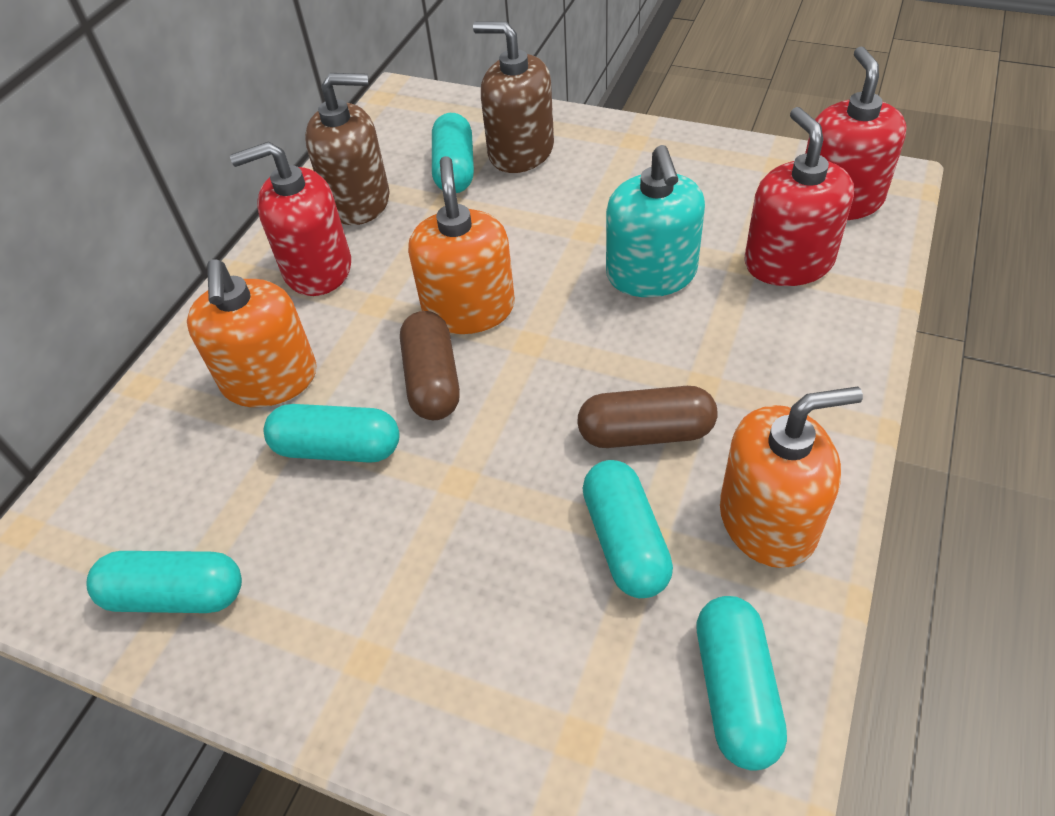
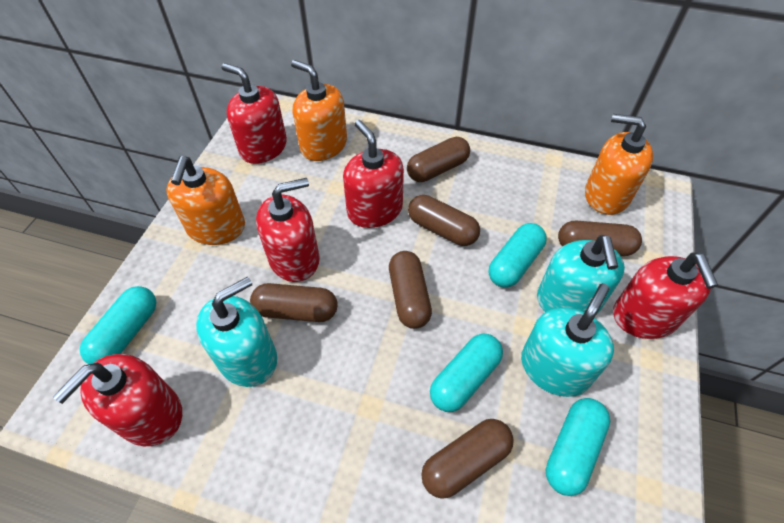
brown capsule: 2 -> 6
brown soap dispenser: 2 -> 0
red soap dispenser: 3 -> 5
turquoise capsule: 5 -> 4
turquoise soap dispenser: 1 -> 3

